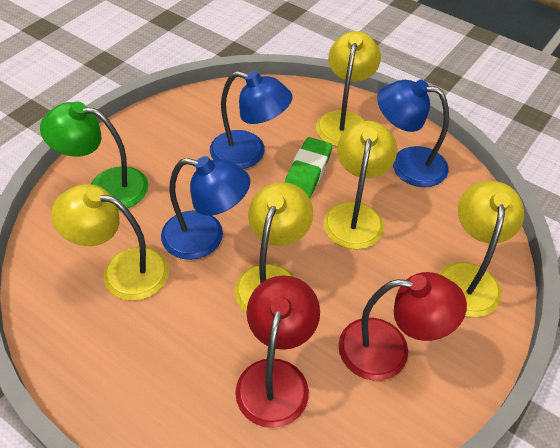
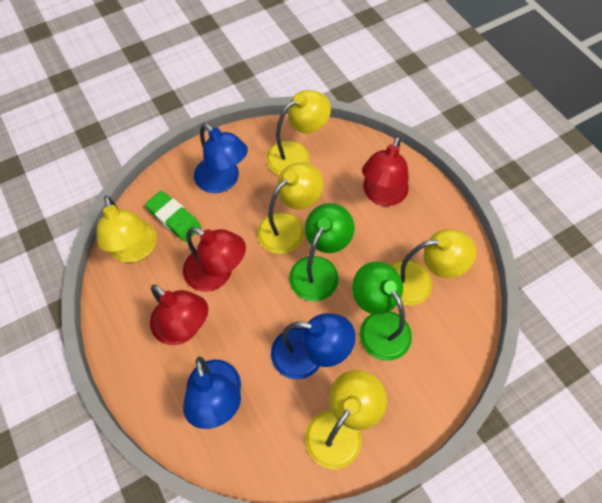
green lamp: 1 -> 2
red lamp: 2 -> 3

